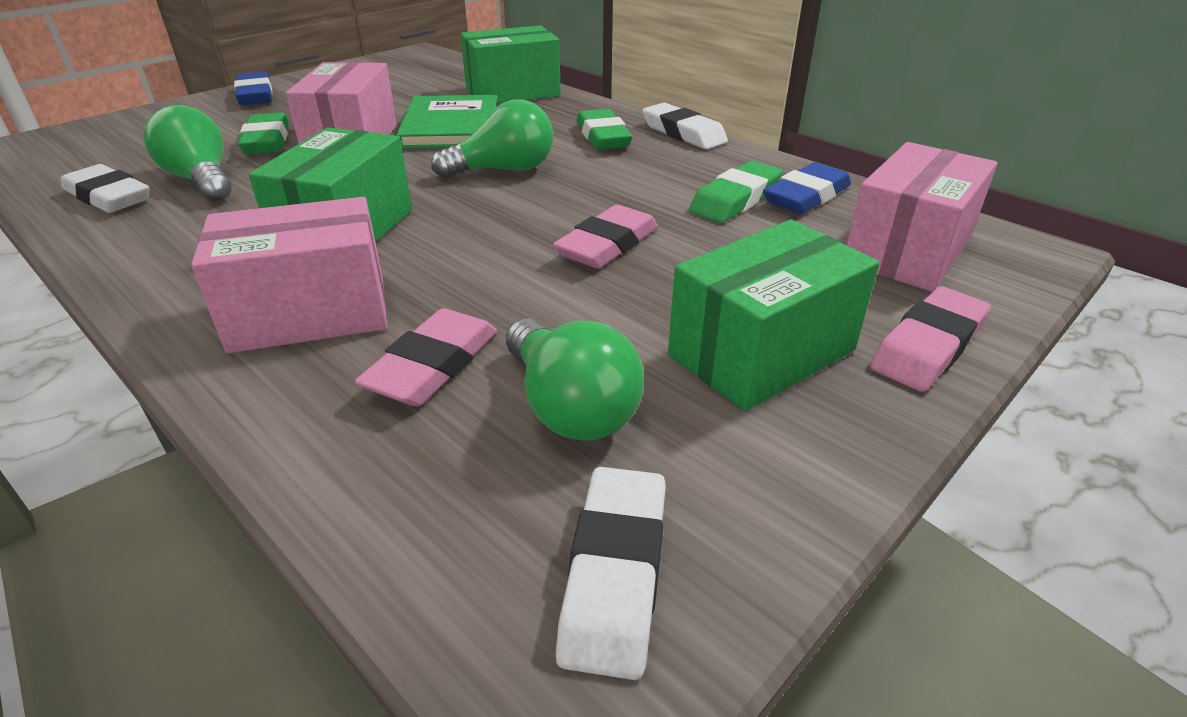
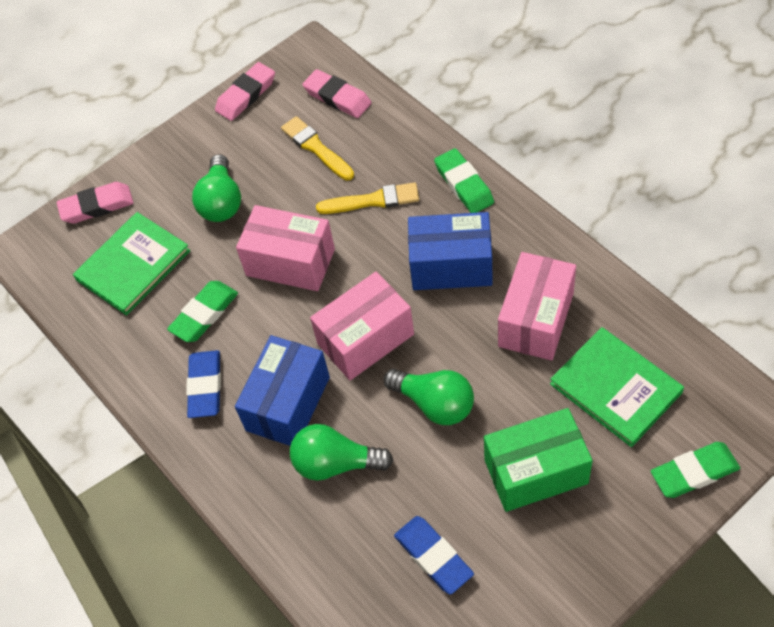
blue box: 0 -> 2
green book: 1 -> 2
green box: 3 -> 1
white eraser: 3 -> 0
yellow brush: 0 -> 2

